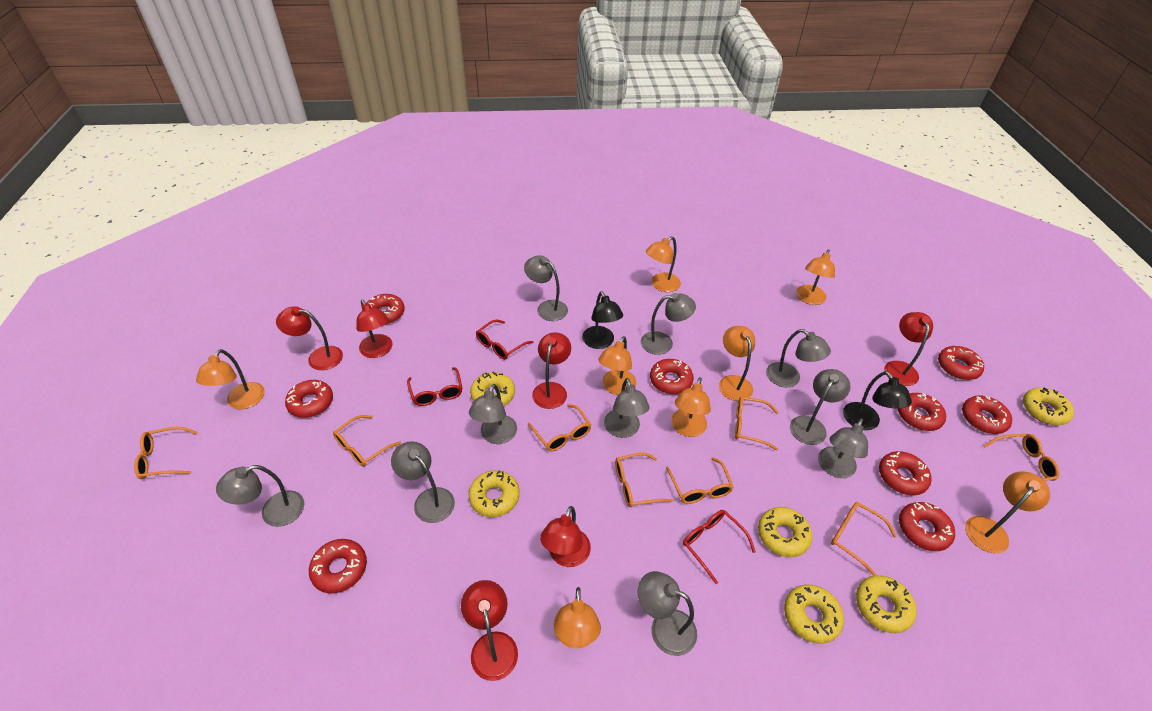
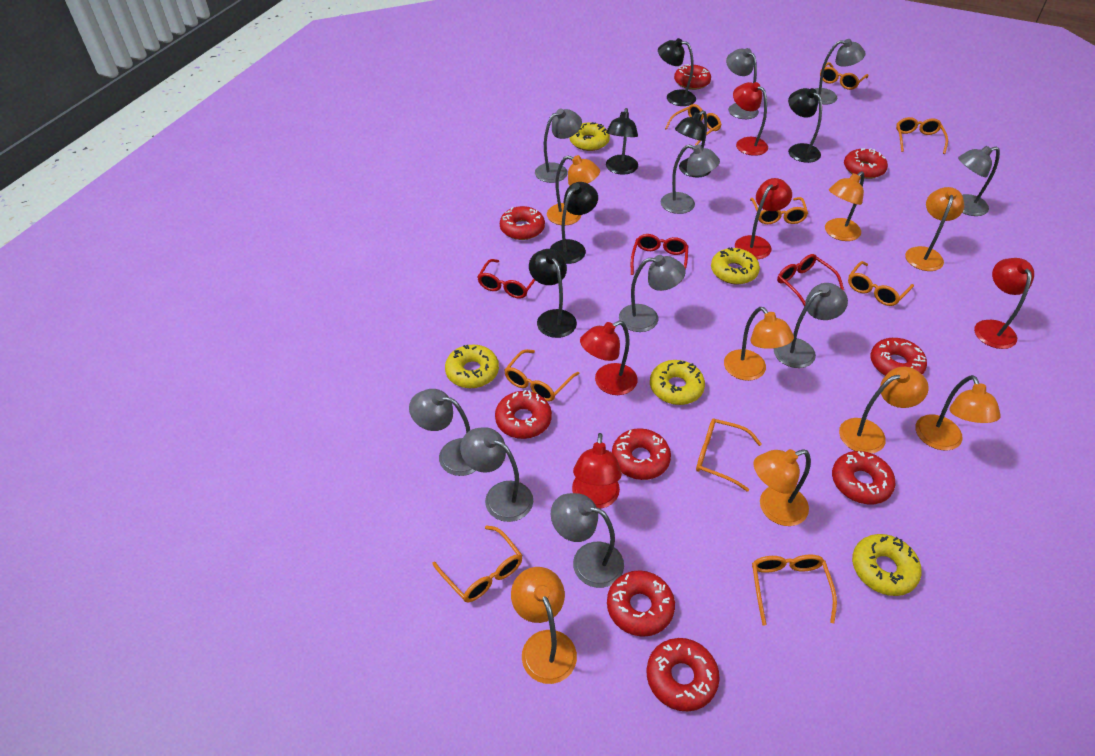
black lamp: 2 -> 6
orange glasses: 8 -> 9
red lamp: 6 -> 5
yellow donut: 6 -> 5

